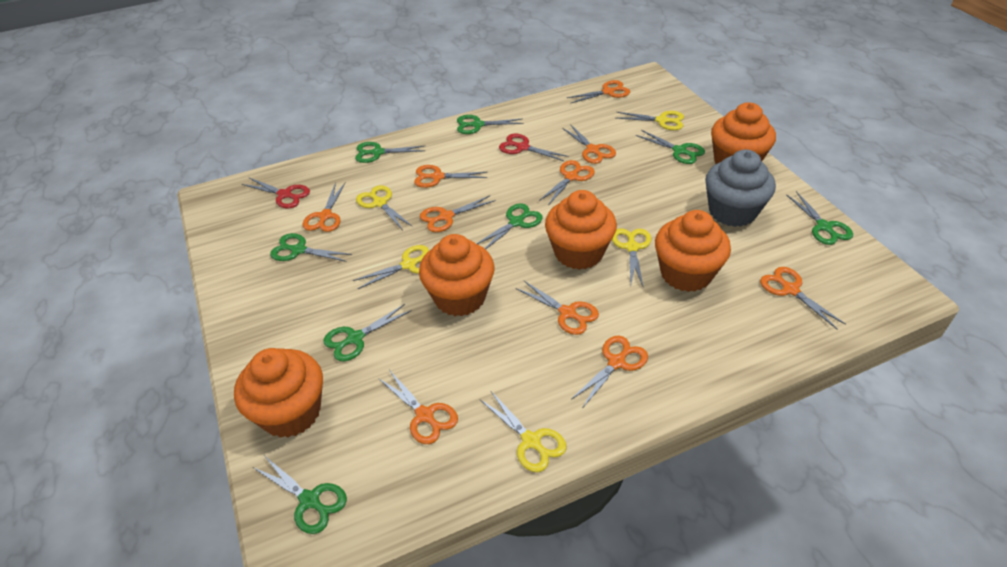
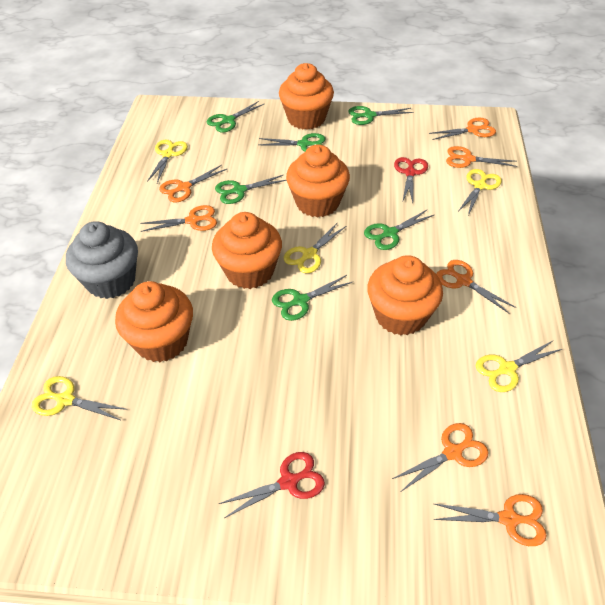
green scissors: 8 -> 6
orange scissors: 10 -> 7

